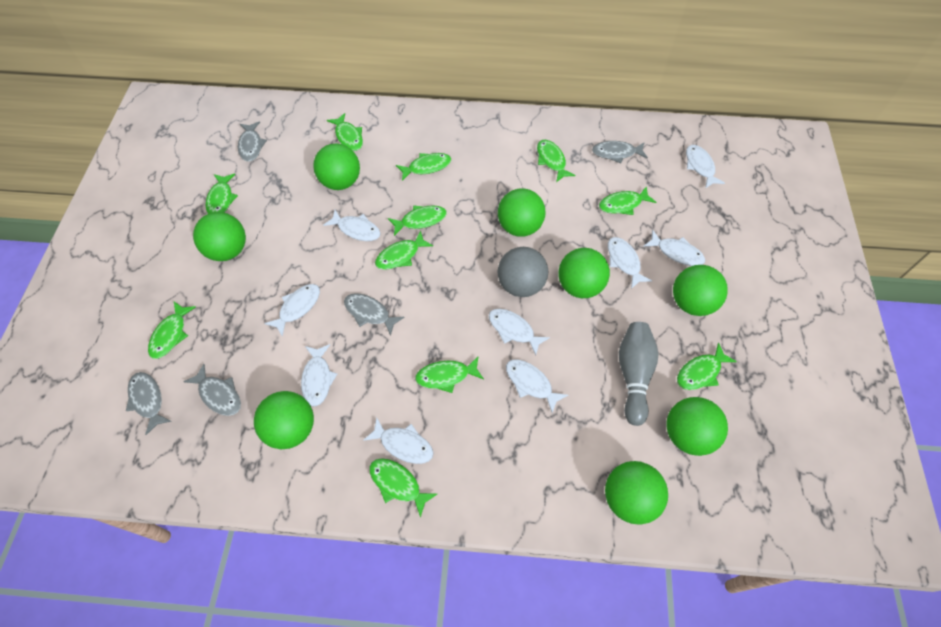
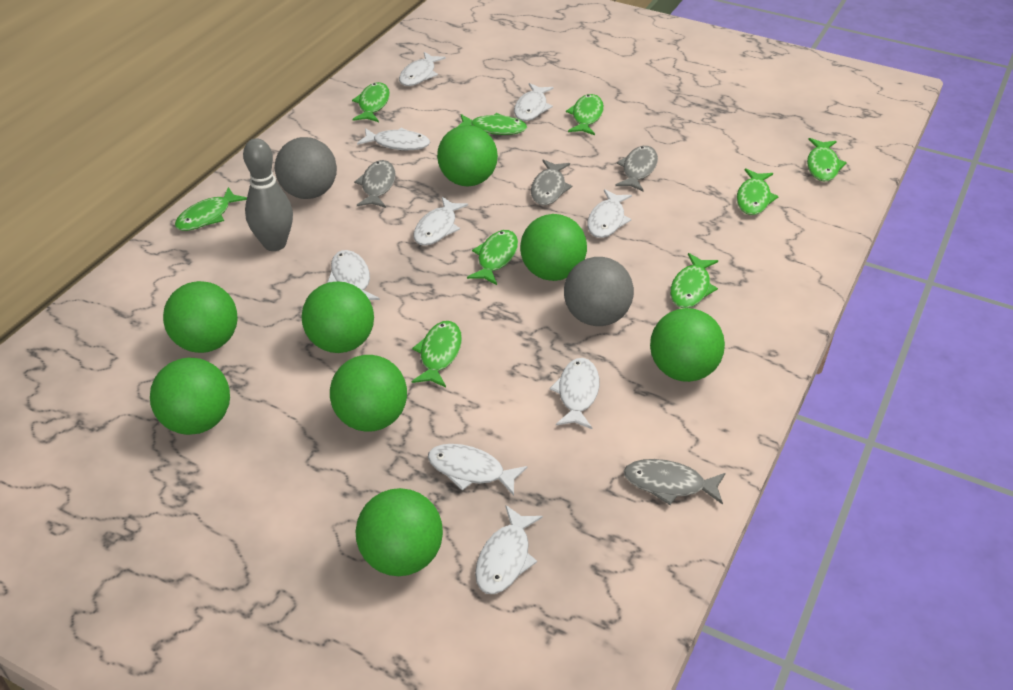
green fish: 11 -> 9
grey ball: 1 -> 2
grey fish: 5 -> 4

